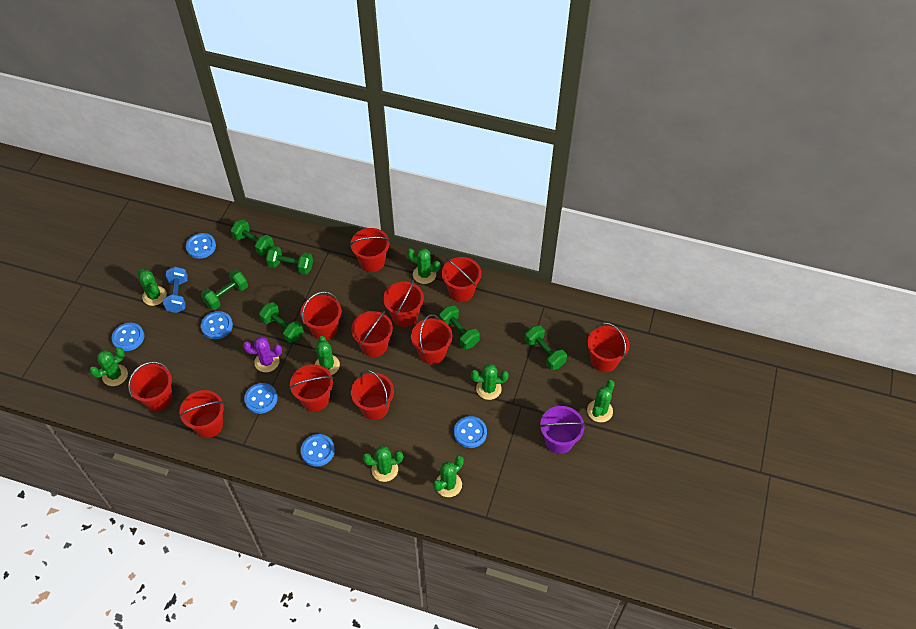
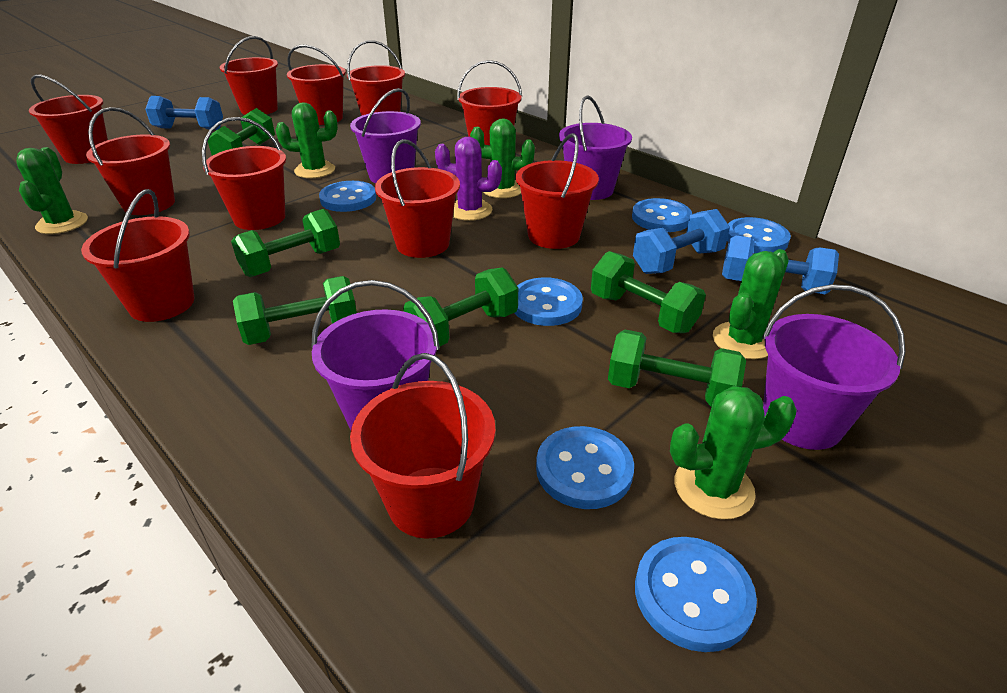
blue dumbbell: 1 -> 3
green cactus: 8 -> 5
purple bucket: 1 -> 4

